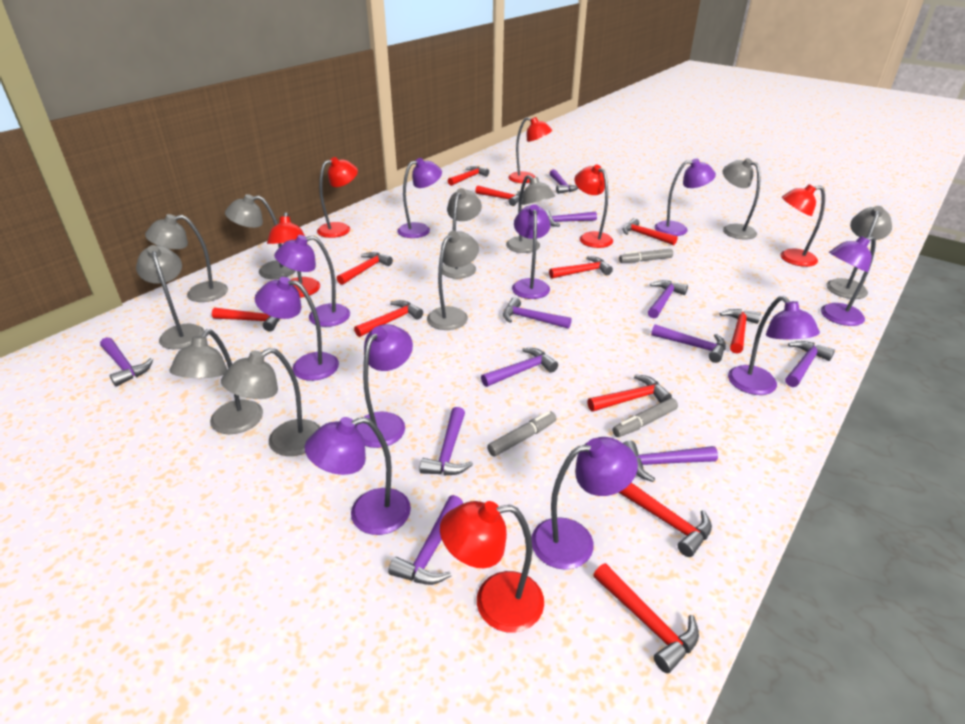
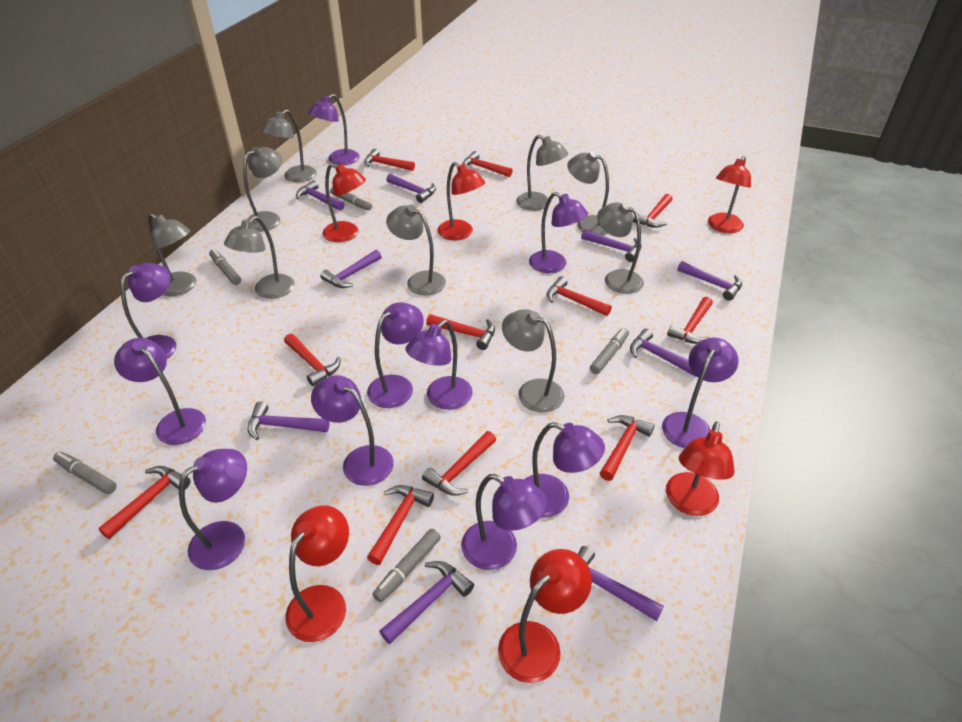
grey lamp: 10 -> 9
grey marker: 3 -> 5
purple hammer: 11 -> 9
purple lamp: 10 -> 11

